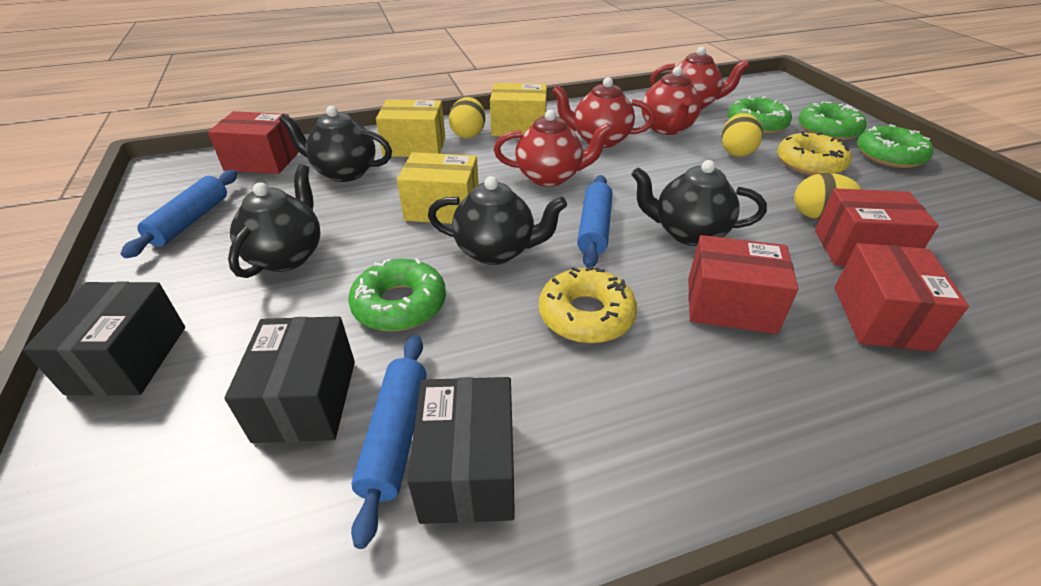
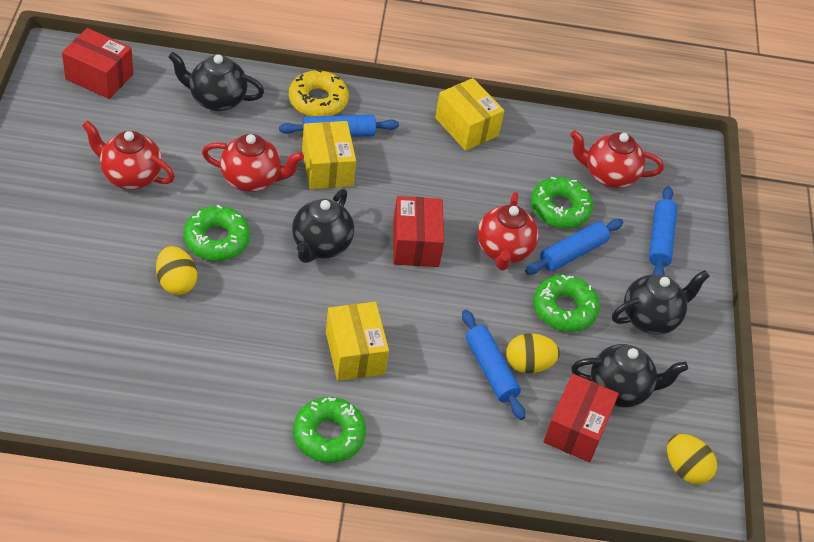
black box: 3 -> 0
blue rolling pin: 3 -> 4
red box: 4 -> 3
yellow donut: 2 -> 1

